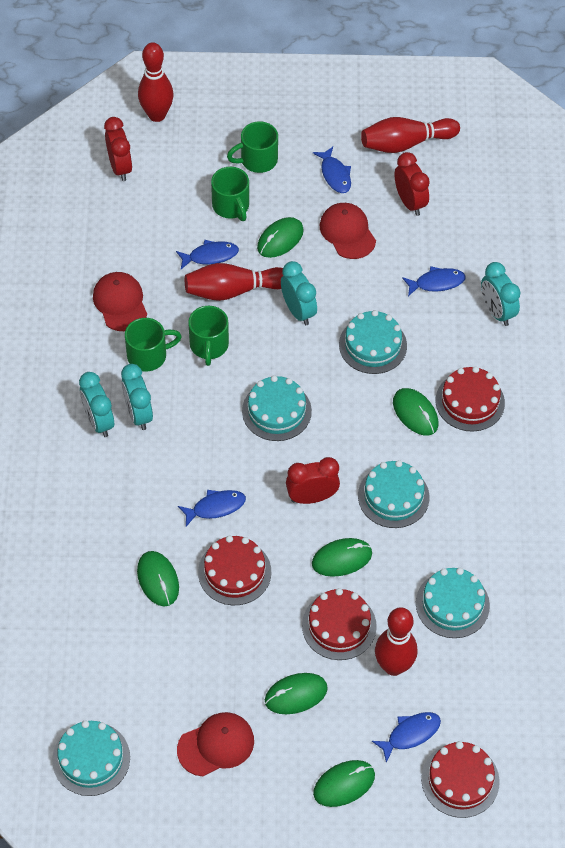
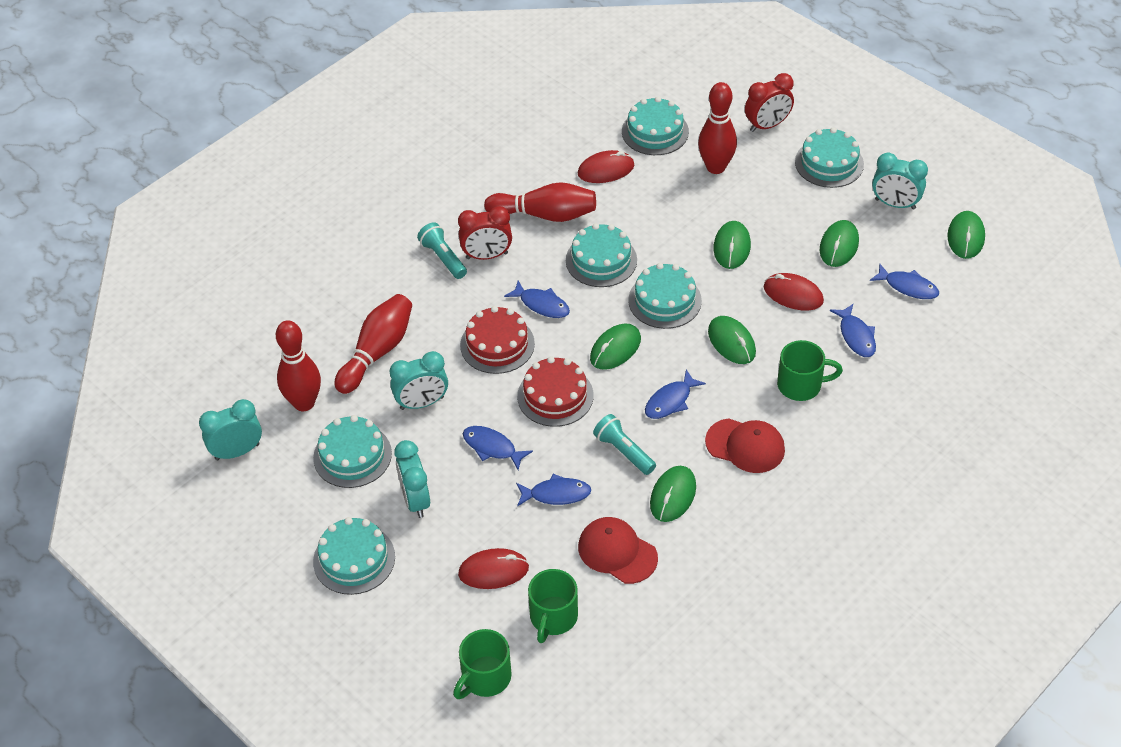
blue fish: 5 -> 6
green mug: 4 -> 3
red cake: 4 -> 2
red cap: 3 -> 2
red clock: 3 -> 2
red mouse: 0 -> 3
turquoise cake: 5 -> 6
turquoise flashlight: 0 -> 2

